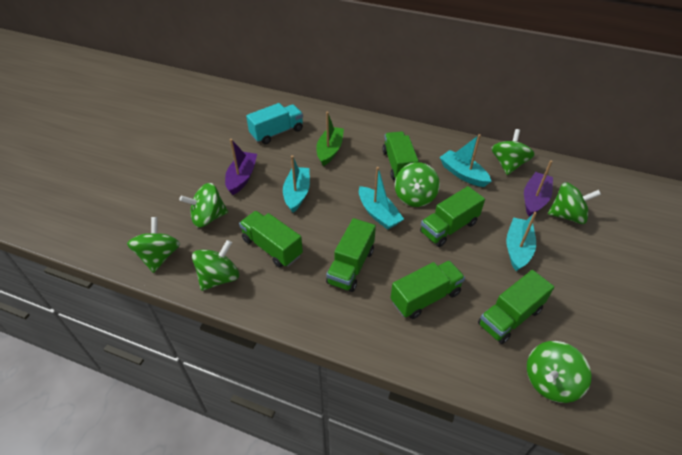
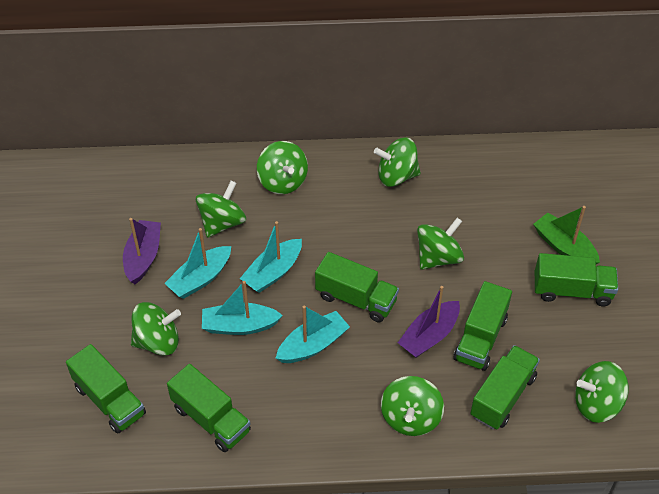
turquoise truck: 1 -> 0

